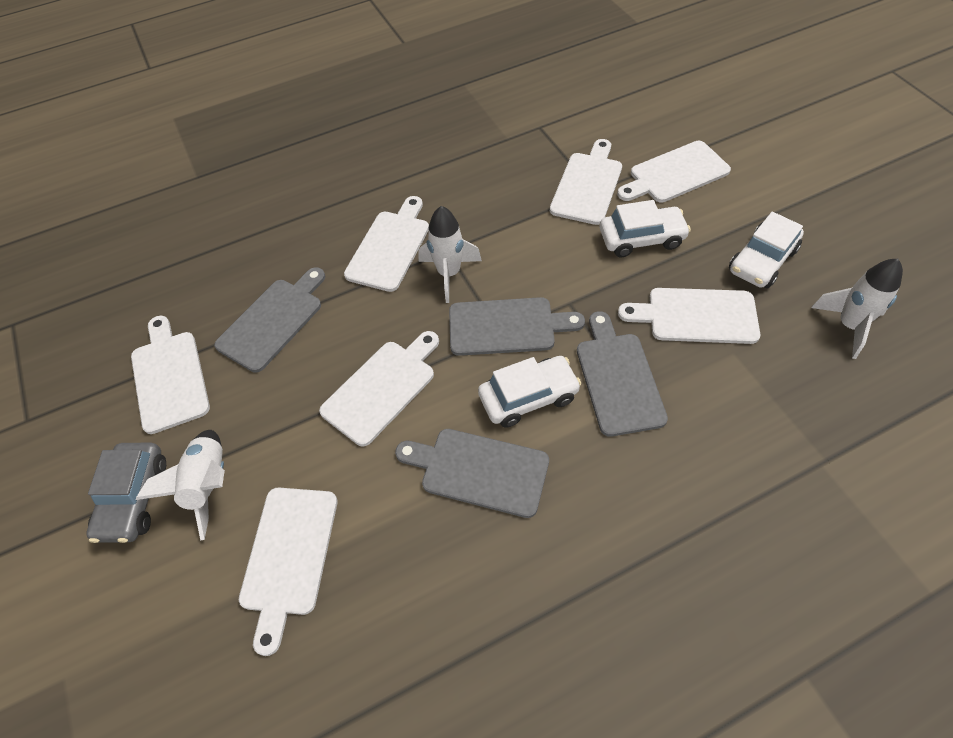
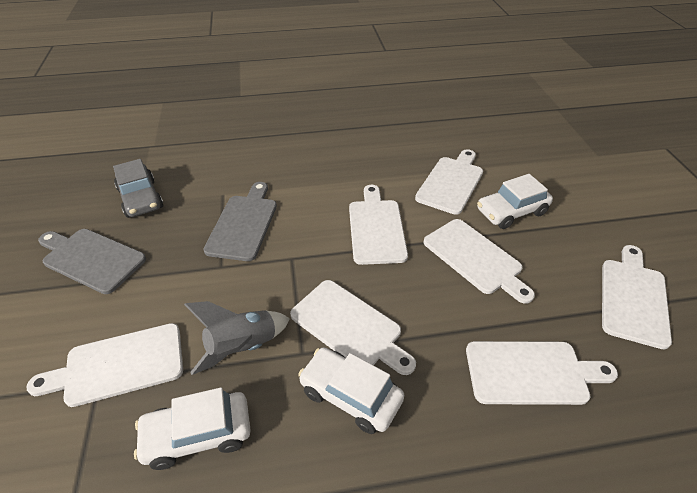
grey cutting board: 4 -> 2
grey rocket: 0 -> 1
white rocket: 3 -> 0

